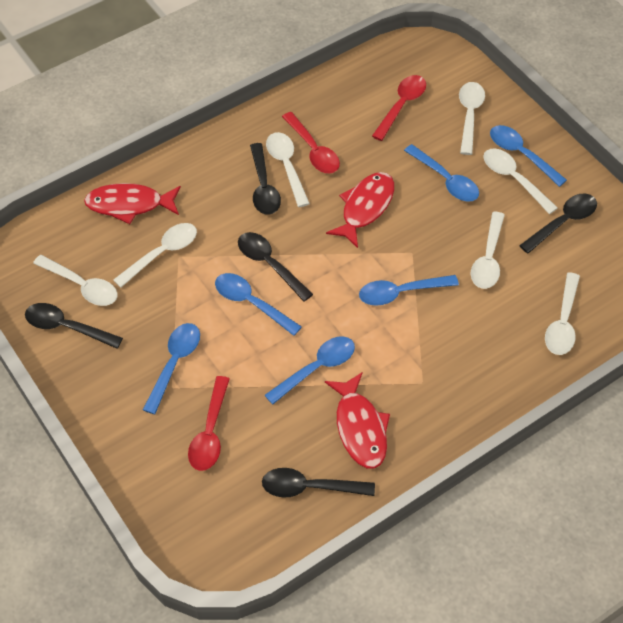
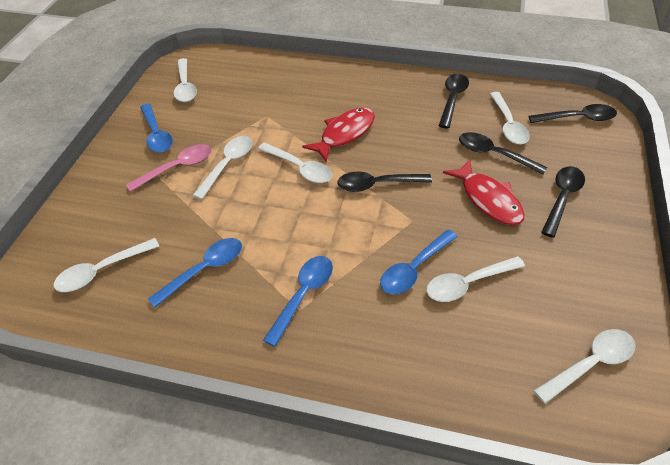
blue spoon: 6 -> 4
pink spoon: 0 -> 1
red fish: 3 -> 2
red spoon: 3 -> 0

